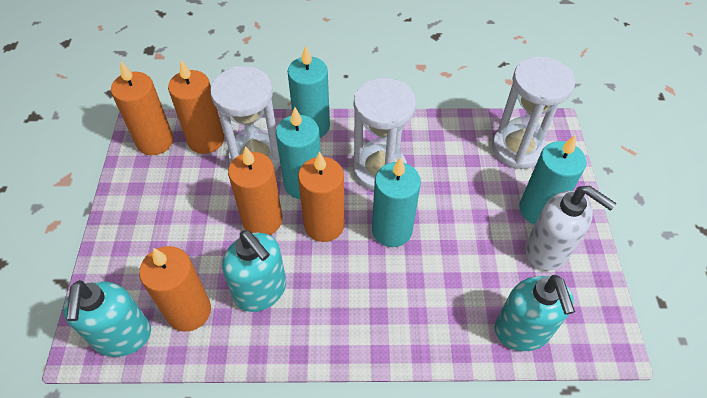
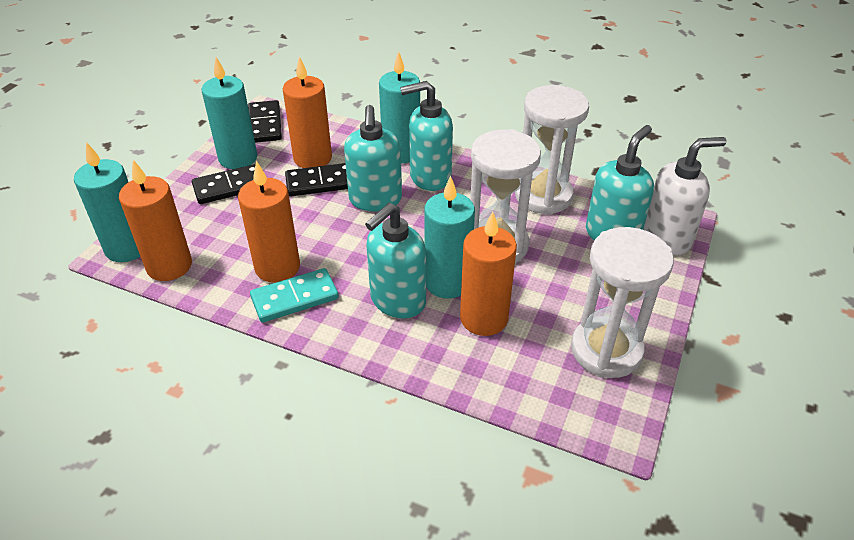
black domino: 0 -> 3
orange candle: 5 -> 4
turquoise domino: 0 -> 1
turquoise soap dispenser: 3 -> 4

